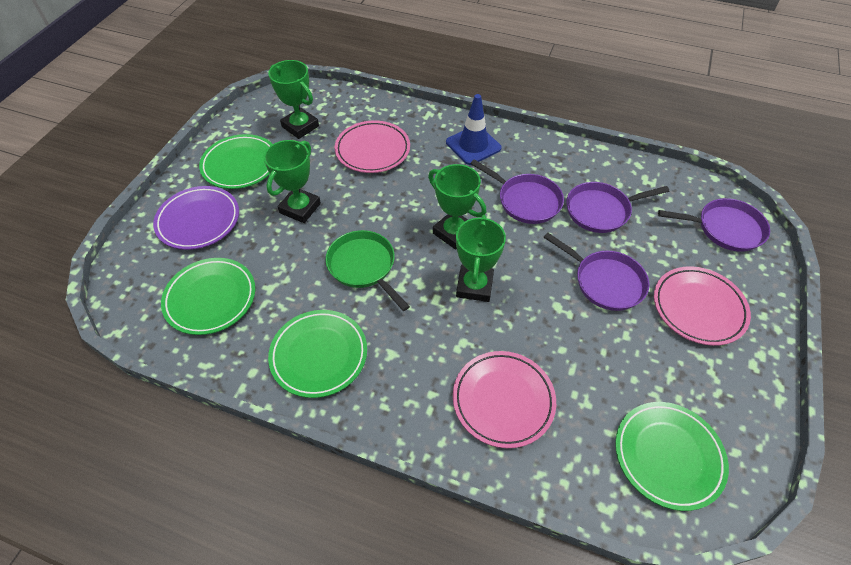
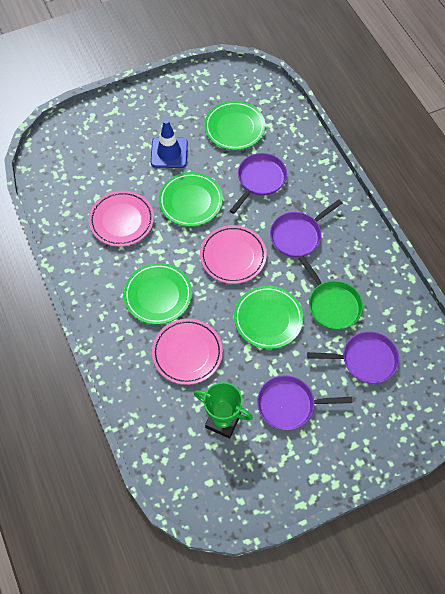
green trophy: 4 -> 1
purple plate: 1 -> 0

